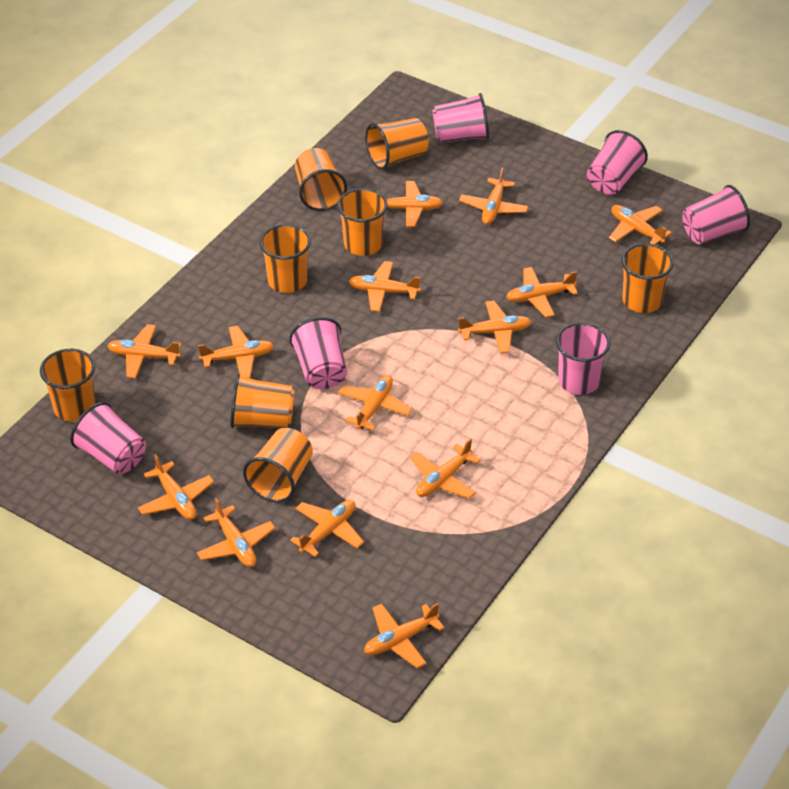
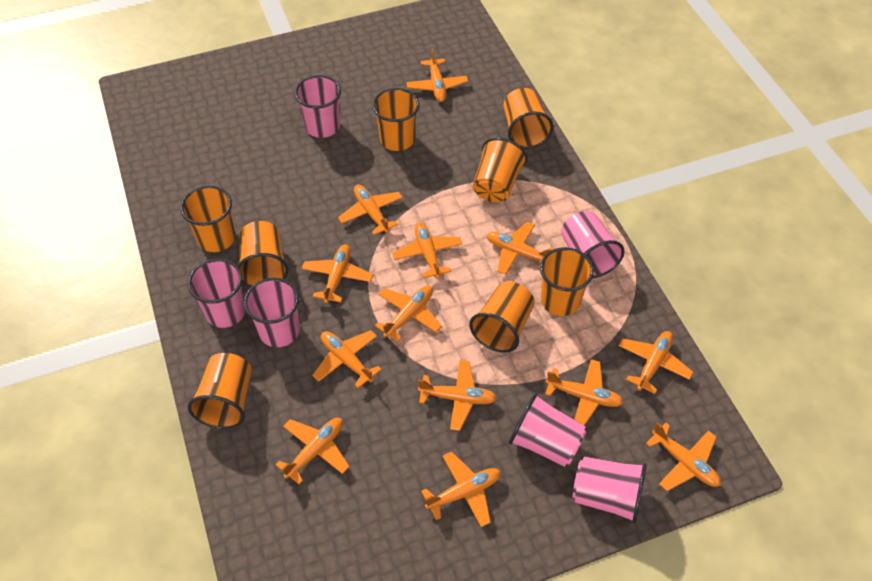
orange plane: 14 -> 13

